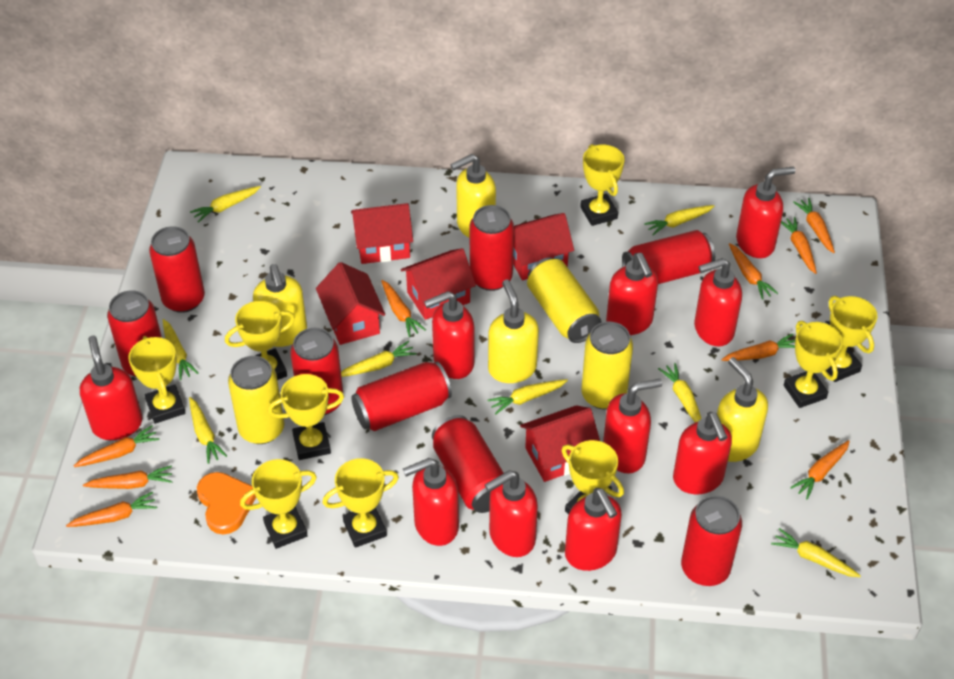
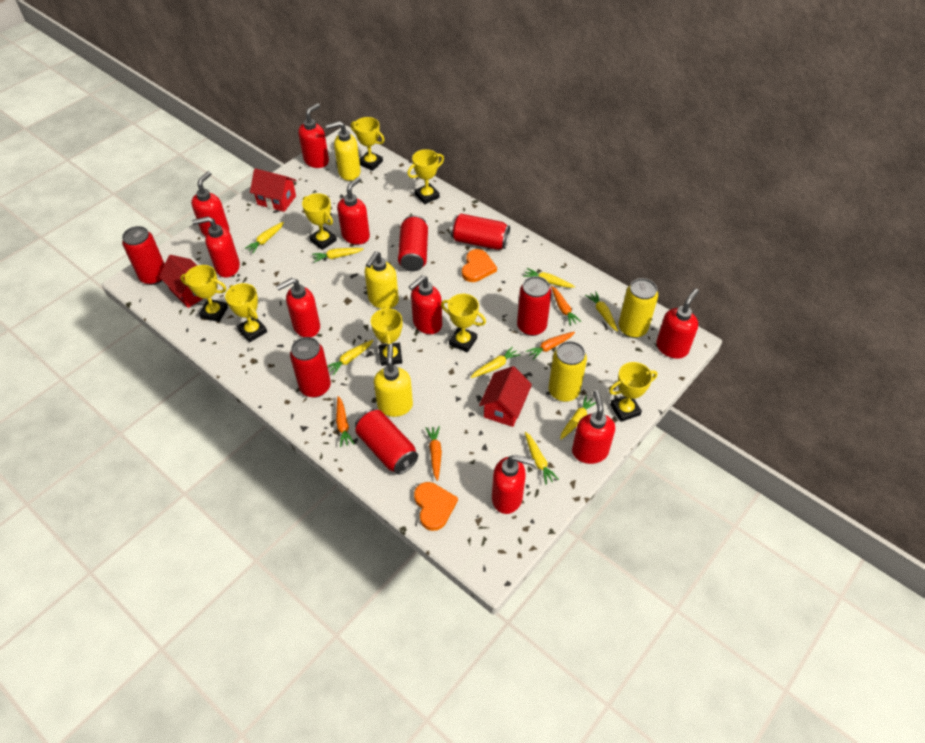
orange carrot: 9 -> 4
orange heart: 1 -> 2
red can: 8 -> 6
red house: 5 -> 3
red soap dispenser: 10 -> 9
yellow can: 3 -> 2
yellow soap dispenser: 4 -> 3
yellow trophy: 9 -> 8

